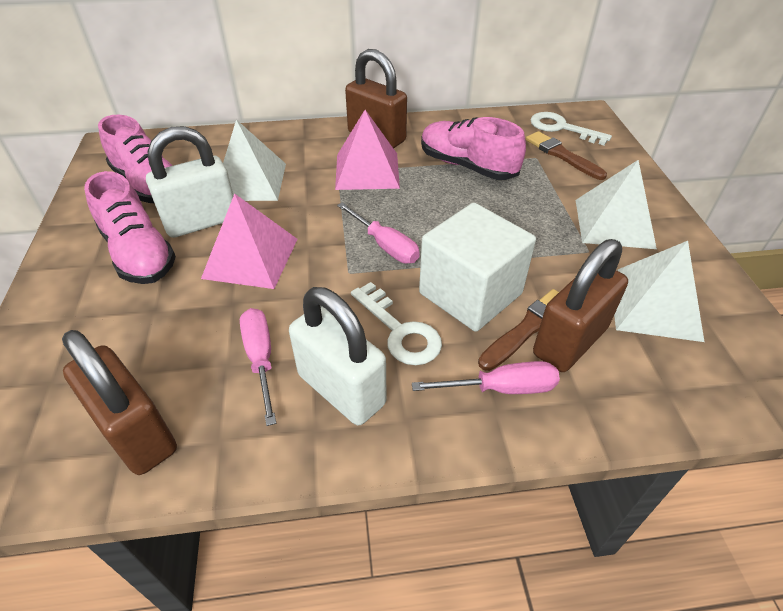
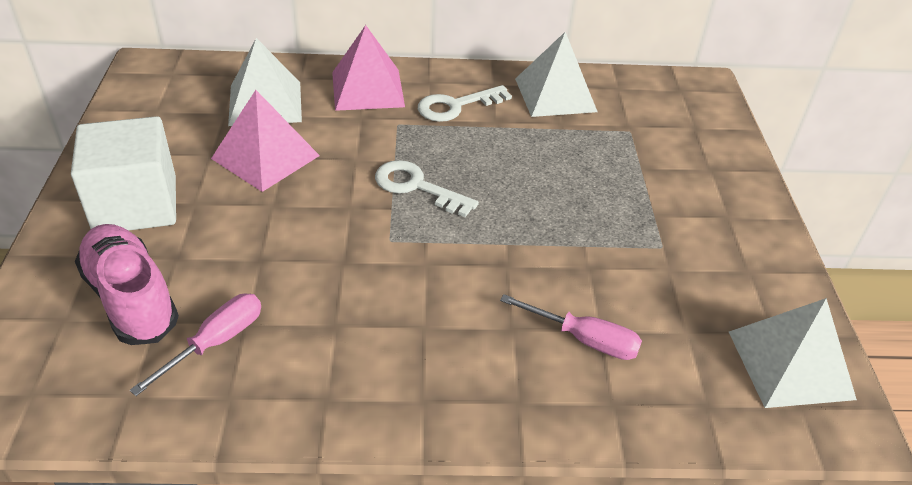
brown brush: 2 -> 0
brown padlock: 3 -> 0
pink screwdriver: 3 -> 2
pink shoe: 3 -> 1
white padlock: 2 -> 0

